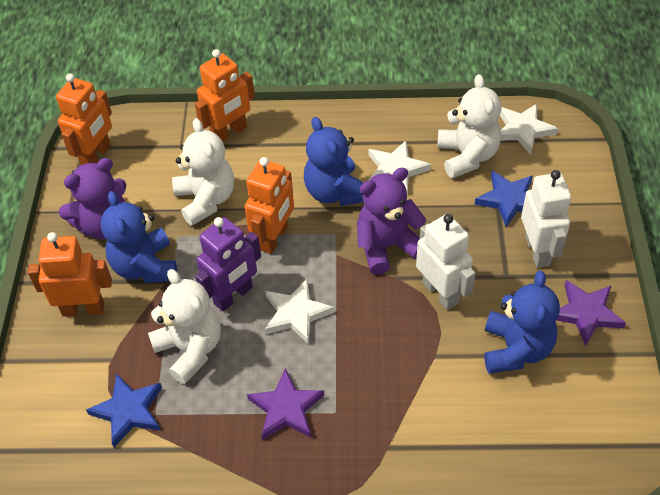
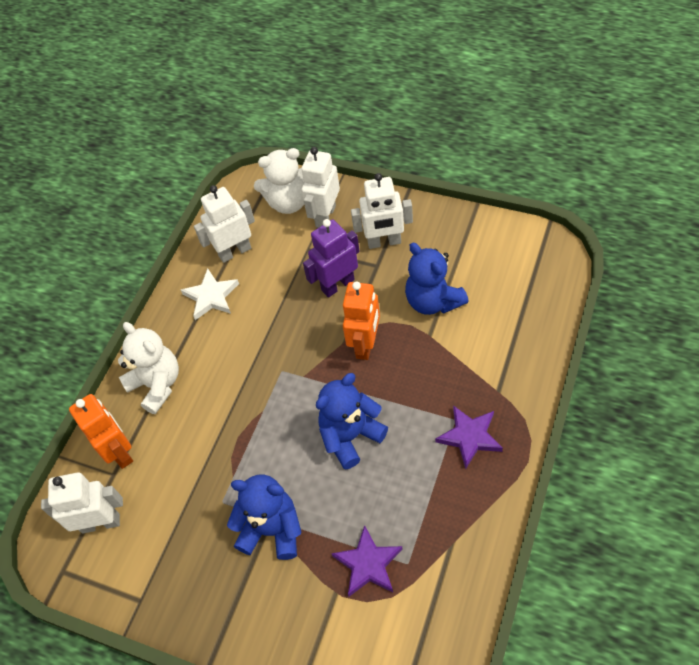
blue star: 2 -> 0
orange robot: 4 -> 2
purple teddy bear: 2 -> 0
white robot: 2 -> 4
white star: 3 -> 1
white teddy bear: 3 -> 2

